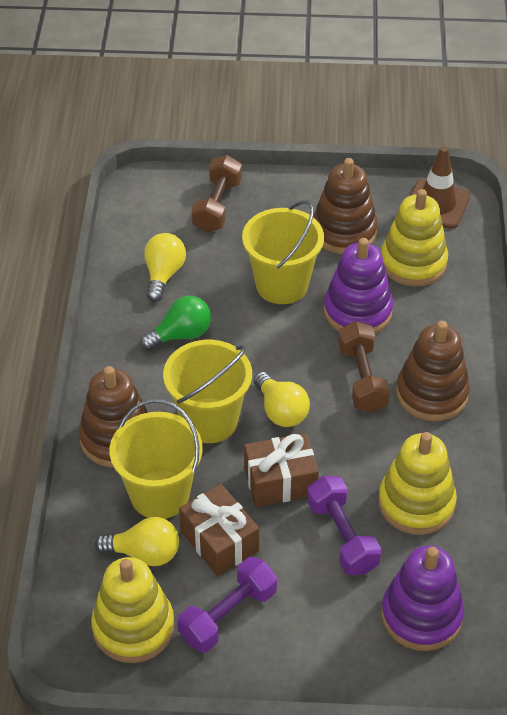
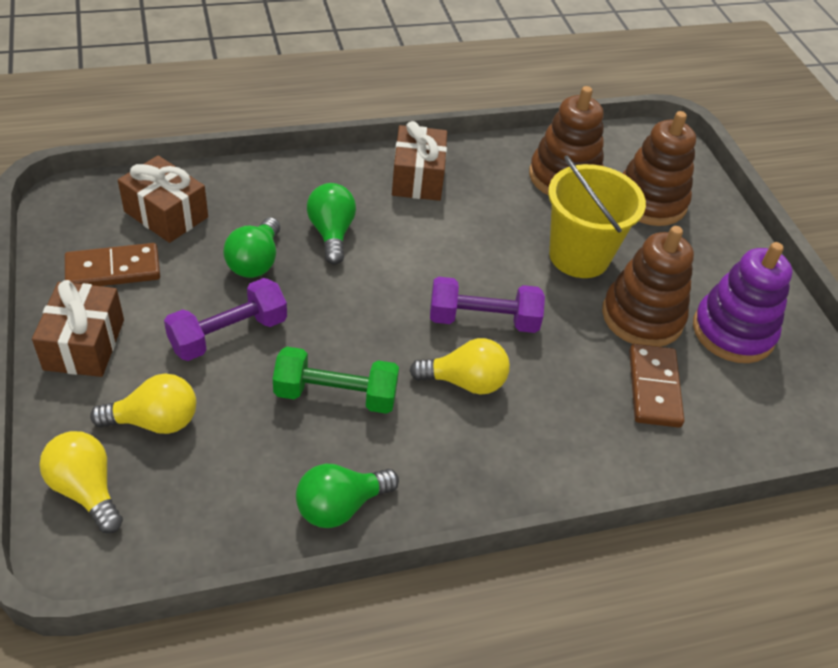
brown domino: 0 -> 2
brown dumbbell: 2 -> 0
brown gift: 2 -> 3
brown traffic cone: 1 -> 0
green dumbbell: 0 -> 1
green light bulb: 1 -> 3
purple stacking toy: 2 -> 1
yellow bucket: 3 -> 1
yellow stacking toy: 3 -> 0

